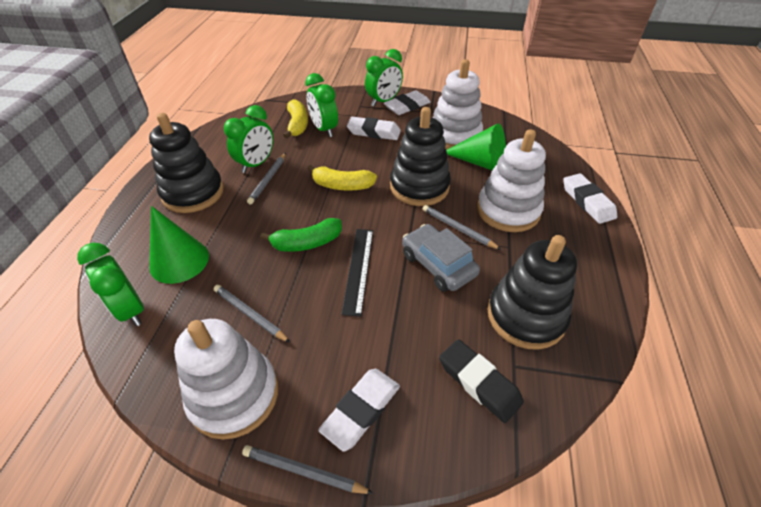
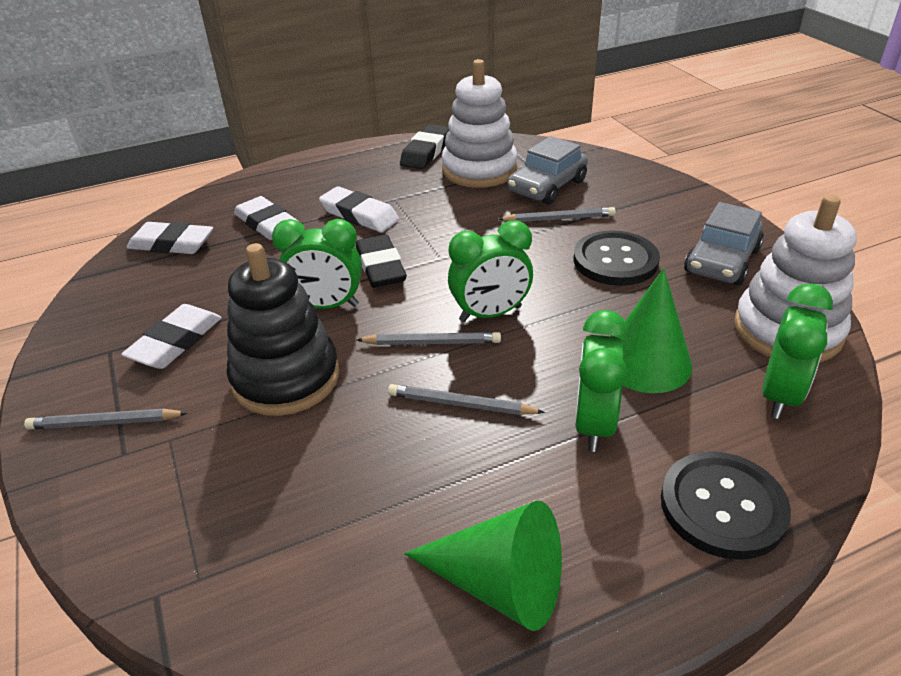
black button: 0 -> 2
black eraser: 1 -> 2
black ruler: 1 -> 0
black stacking toy: 3 -> 1
green banana: 1 -> 0
grey car: 1 -> 2
white stacking toy: 3 -> 2
yellow banana: 2 -> 0

